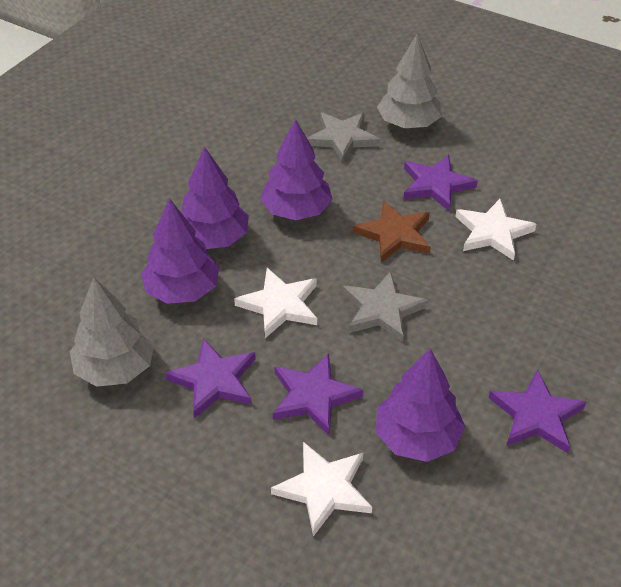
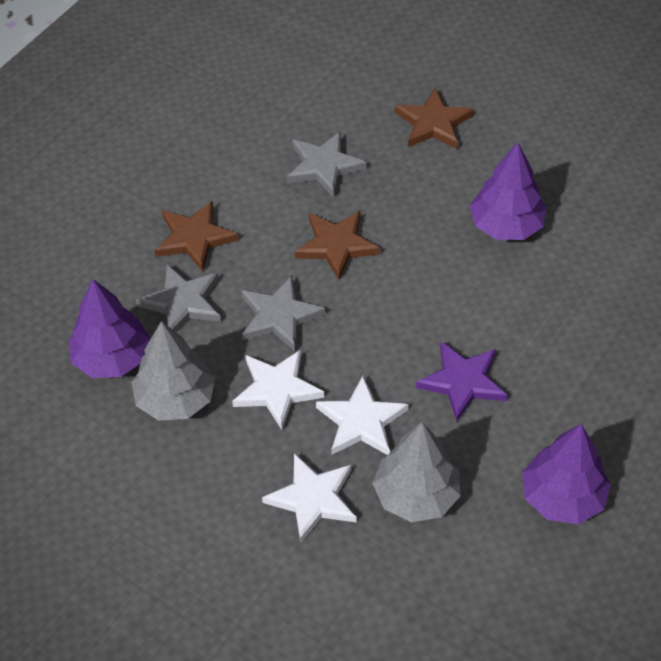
brown star: 1 -> 3
grey star: 2 -> 3
purple star: 4 -> 1
purple tree: 4 -> 3

